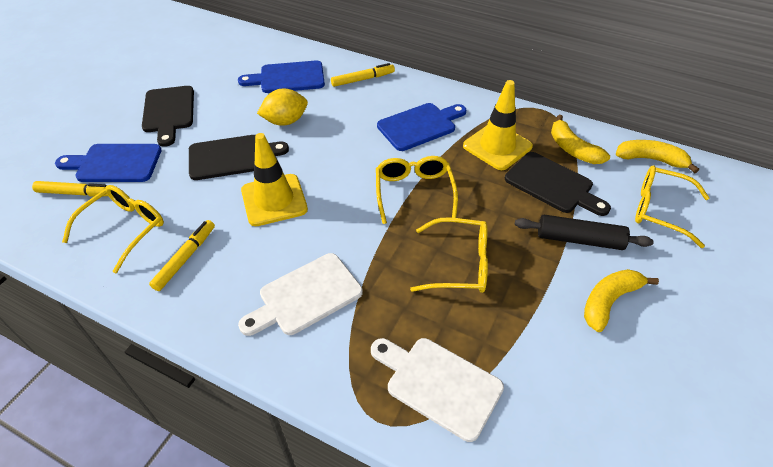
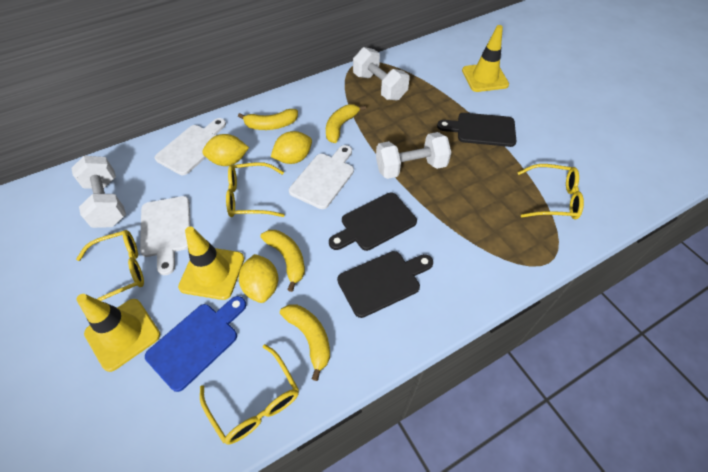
black rolling pin: 1 -> 0
blue cutting board: 3 -> 1
white cutting board: 2 -> 3
white dumbbell: 0 -> 3
yellow banana: 3 -> 4
yellow lemon: 1 -> 3
yellow marker: 3 -> 0
yellow traffic cone: 2 -> 3

